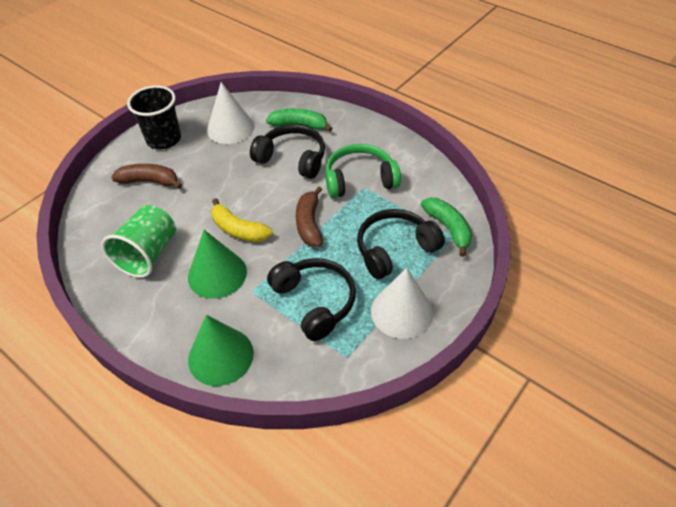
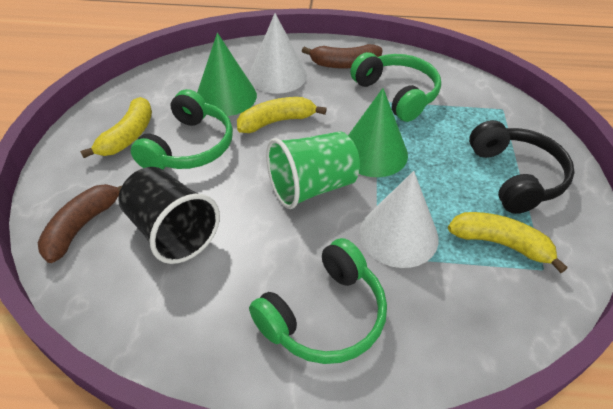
black headphones: 3 -> 1
green banana: 2 -> 0
green headphones: 1 -> 3
yellow banana: 1 -> 3

